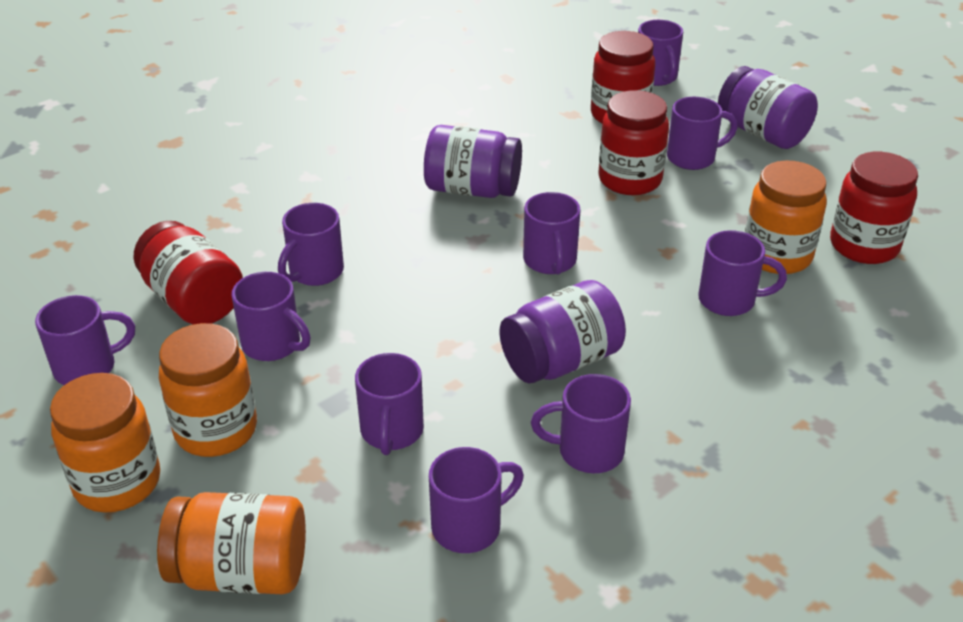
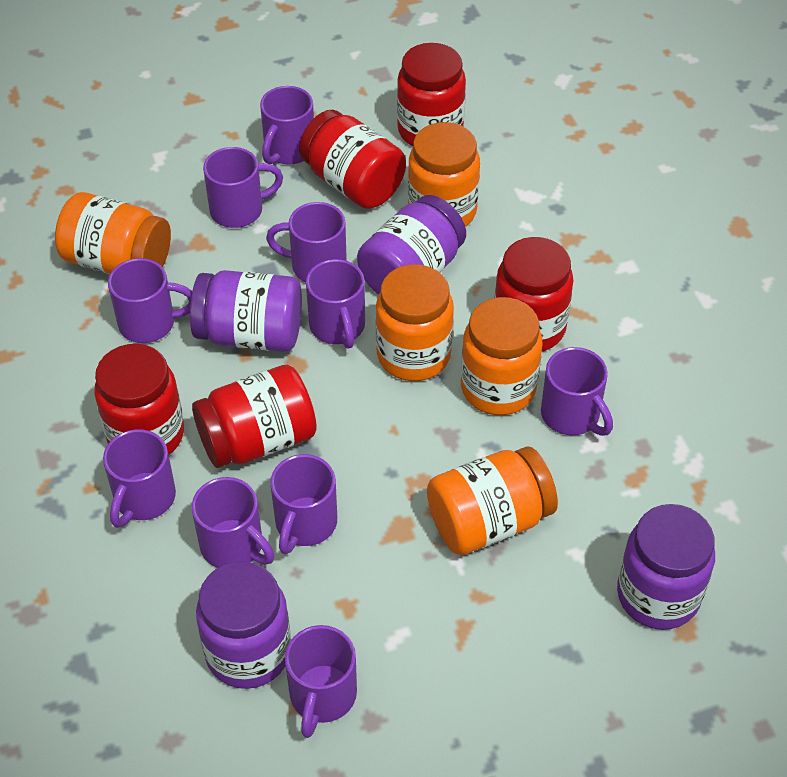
orange jar: 4 -> 5
purple jar: 3 -> 4
red jar: 4 -> 5

